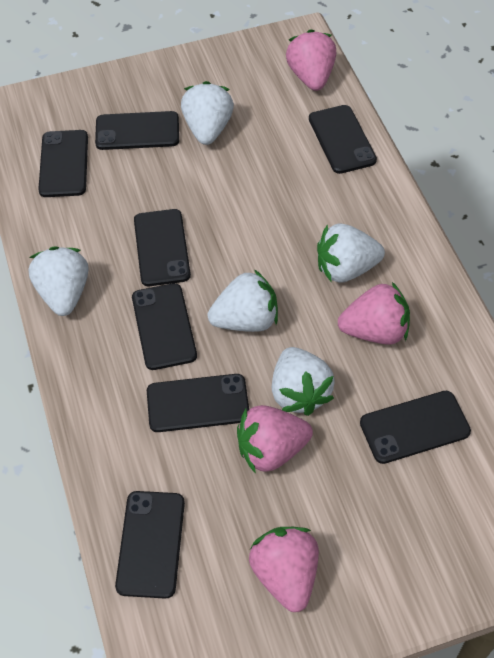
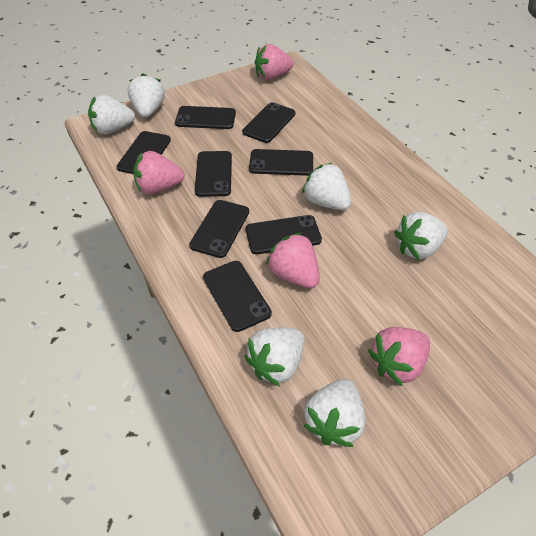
white strawberry: 5 -> 6

